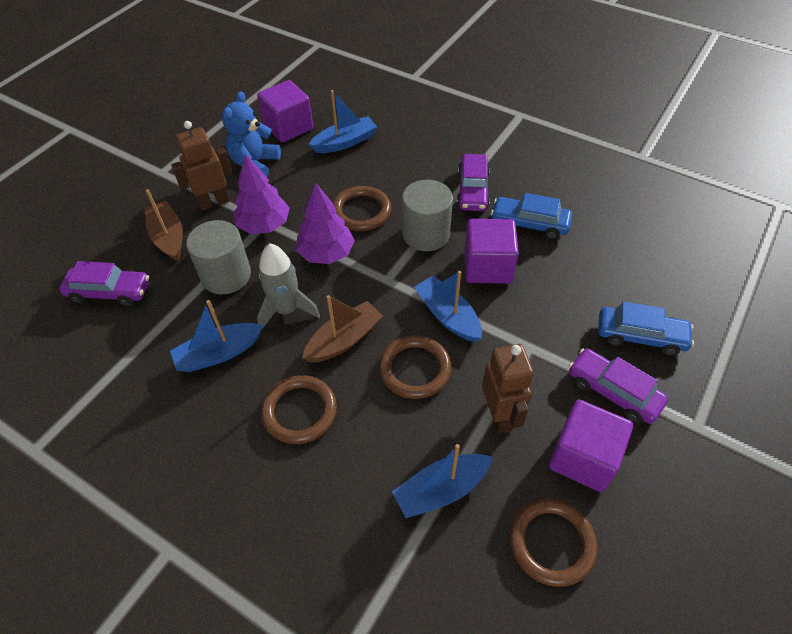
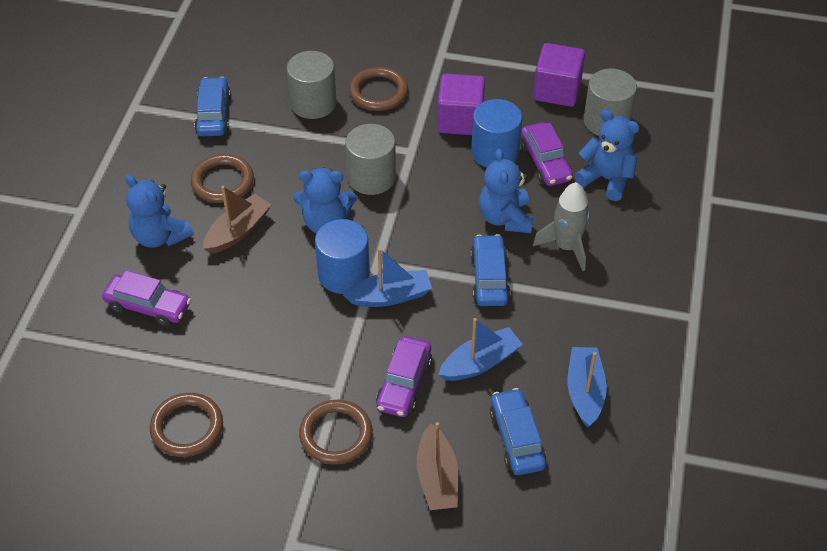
blue boat: 4 -> 3
blue car: 2 -> 3
blue cylinder: 0 -> 2
blue teddy bear: 1 -> 4
brown robot: 2 -> 0
grey cylinder: 2 -> 3
purple cube: 3 -> 2
purple tree: 2 -> 0

